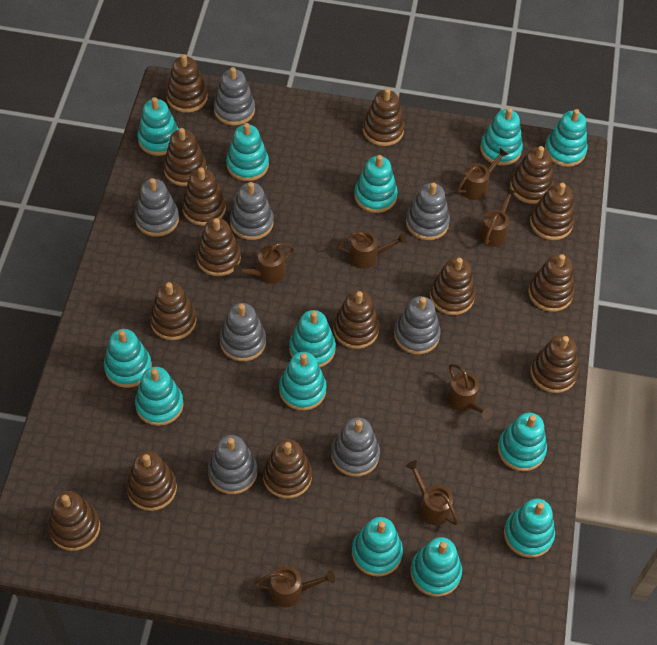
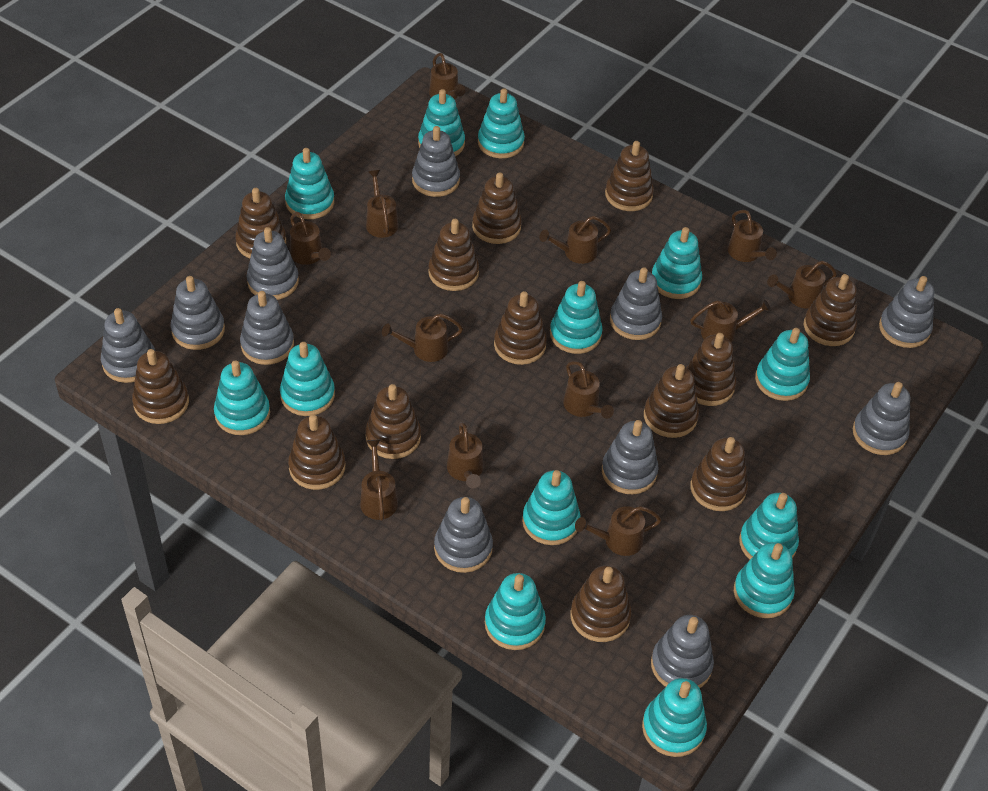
brown stacking toy: 15 -> 13
brown watering can: 7 -> 12
grey stacking toy: 8 -> 11

